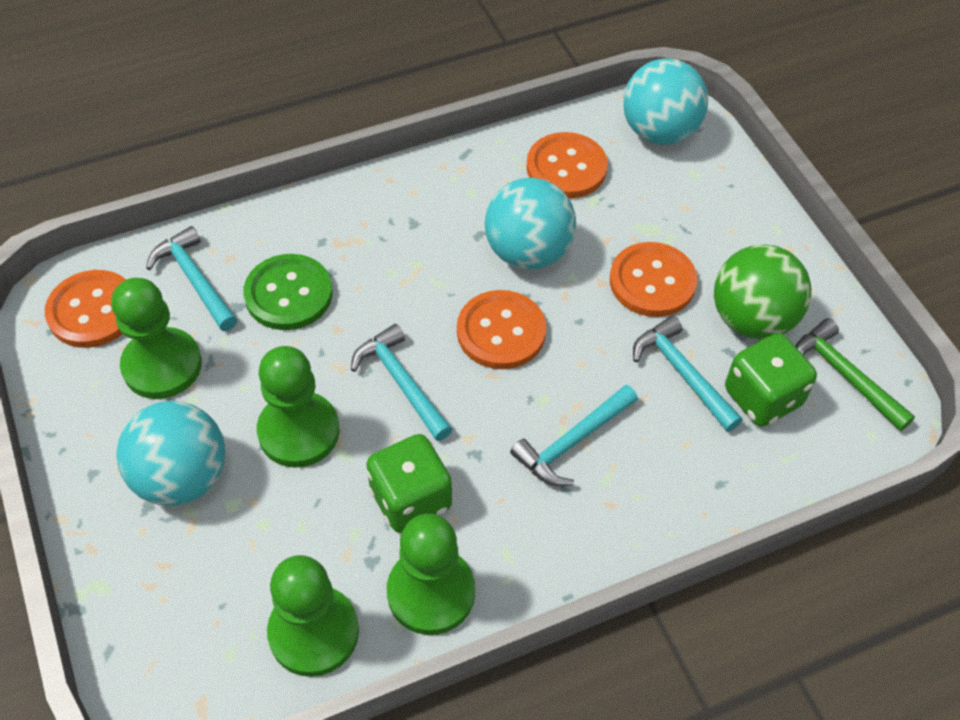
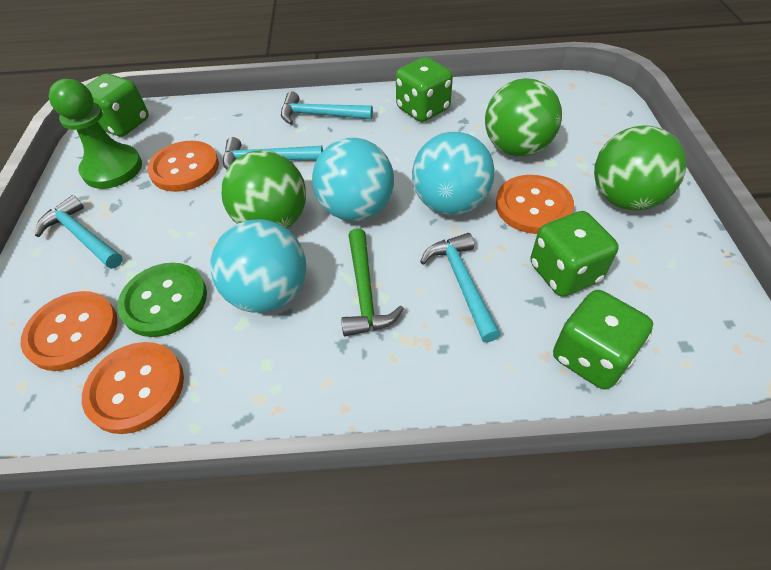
green ball: 1 -> 3
green dice: 2 -> 4
green pawn: 4 -> 1

